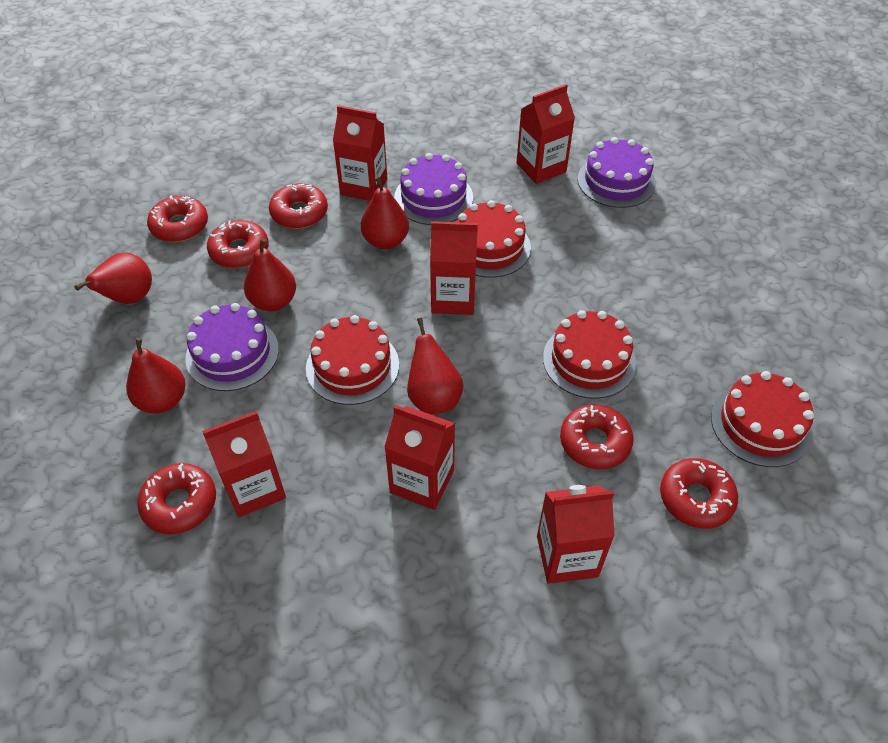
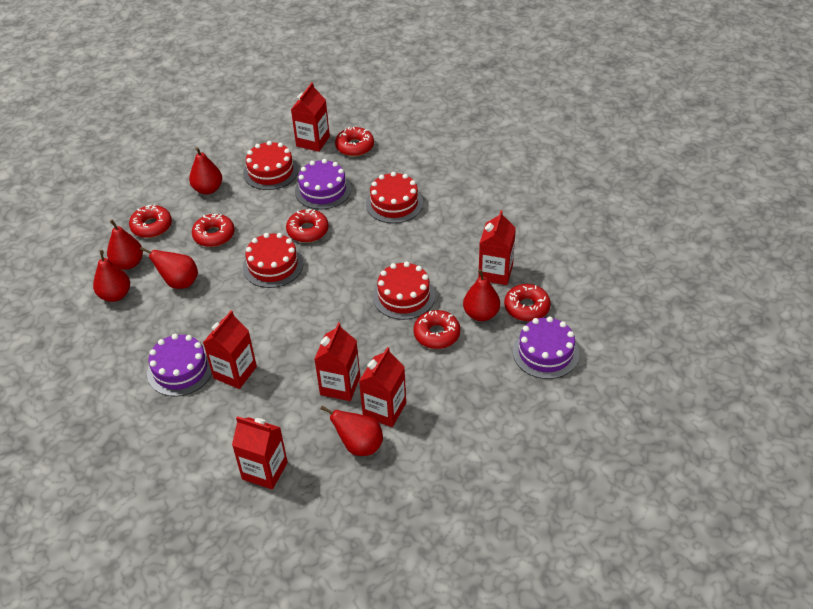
red pear: 5 -> 6

